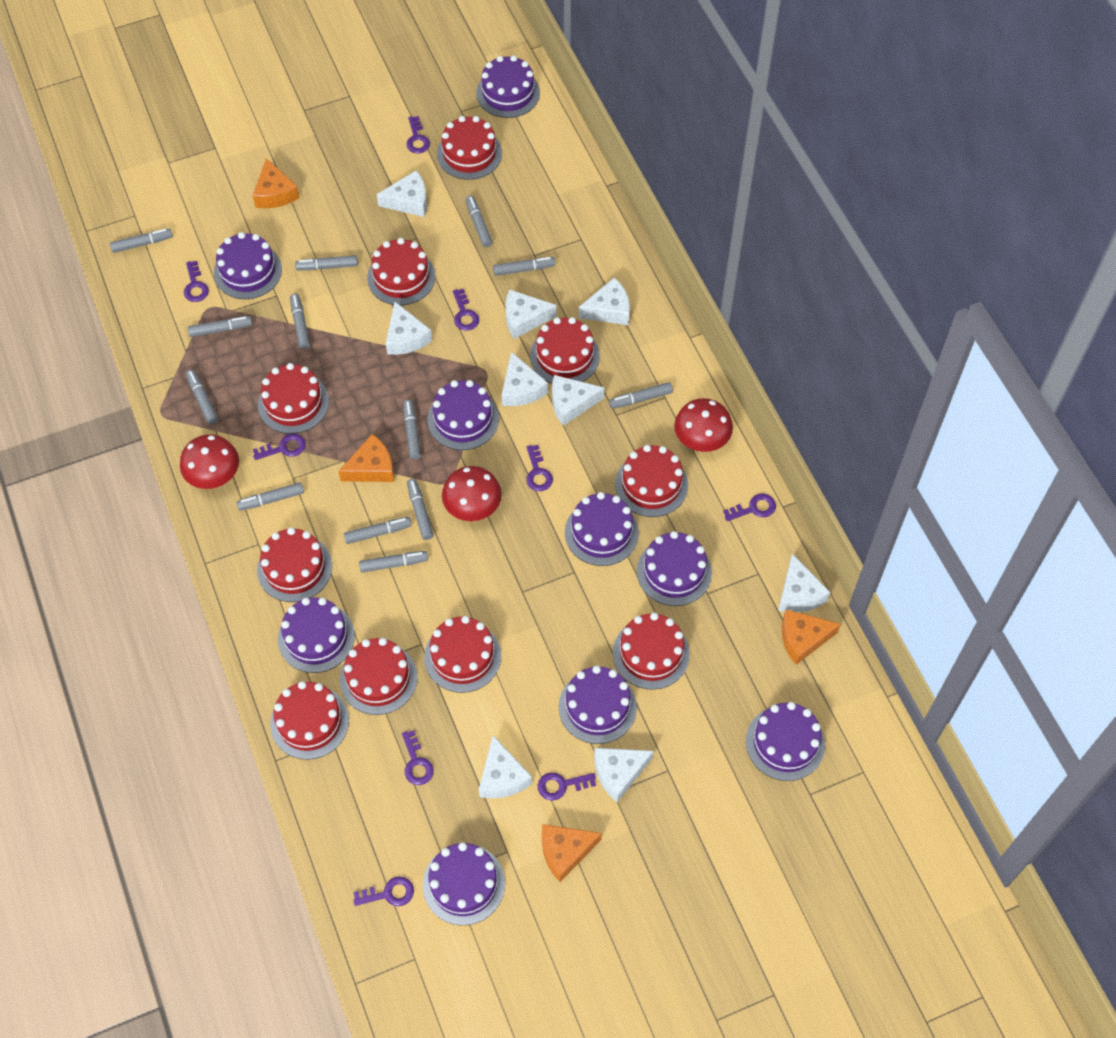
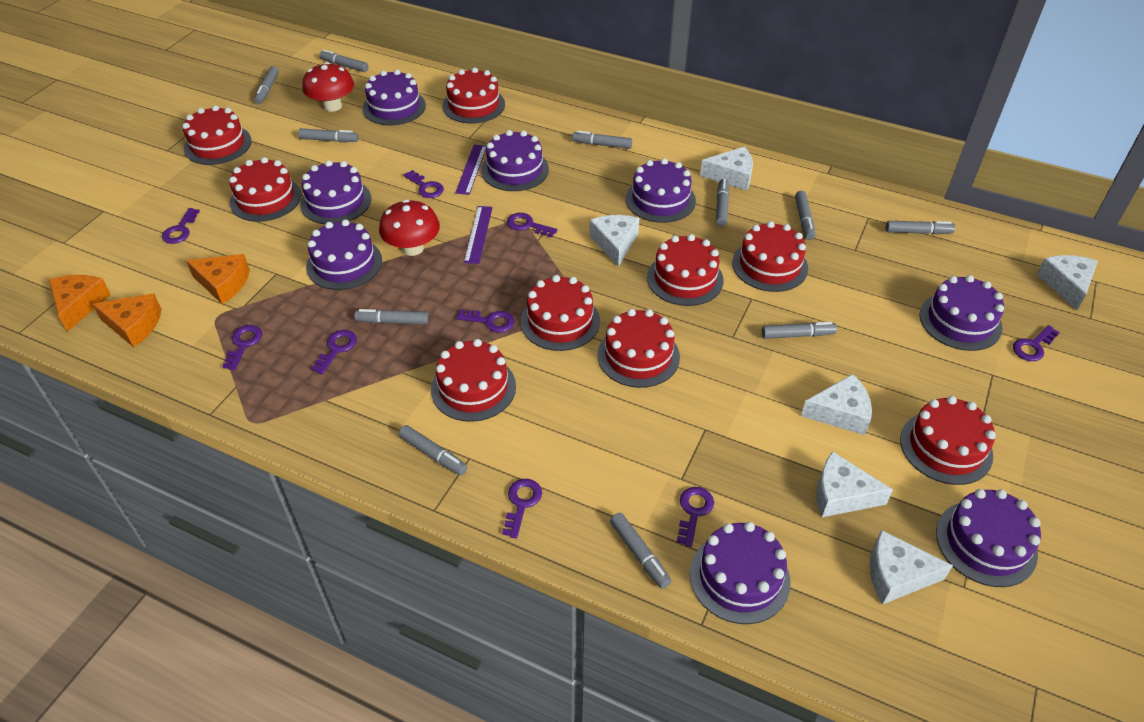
grey marker: 13 -> 11
orange cheese: 4 -> 3
purple cake: 9 -> 8
purple ruler: 0 -> 2
red cake: 10 -> 9
red mushroom: 3 -> 2
white cheese: 9 -> 6

